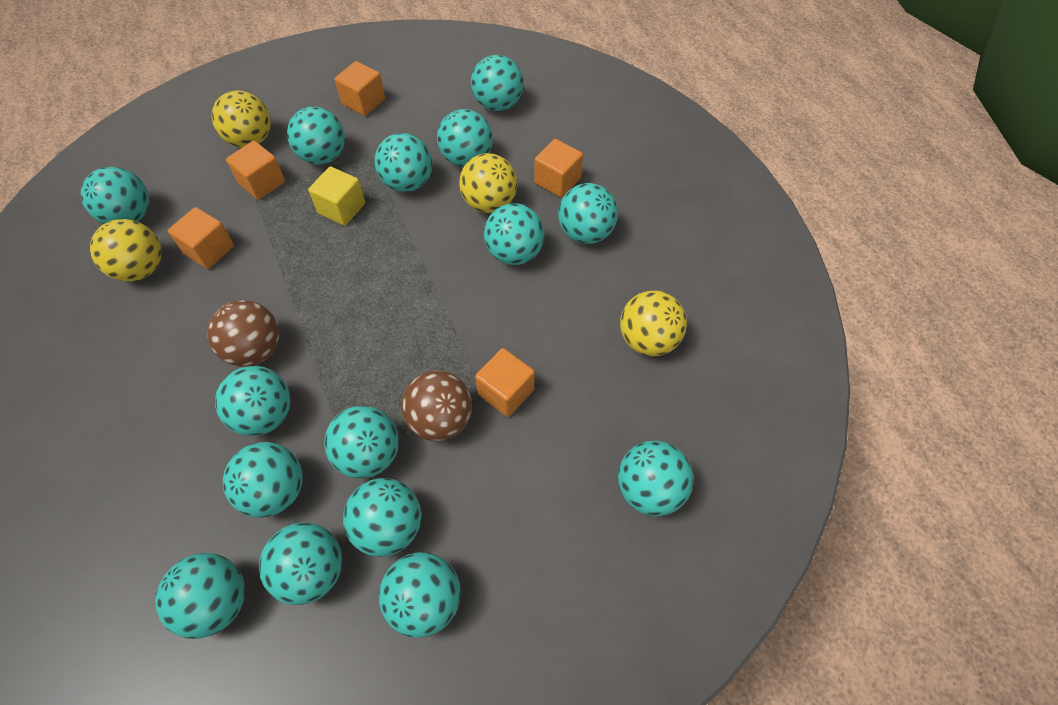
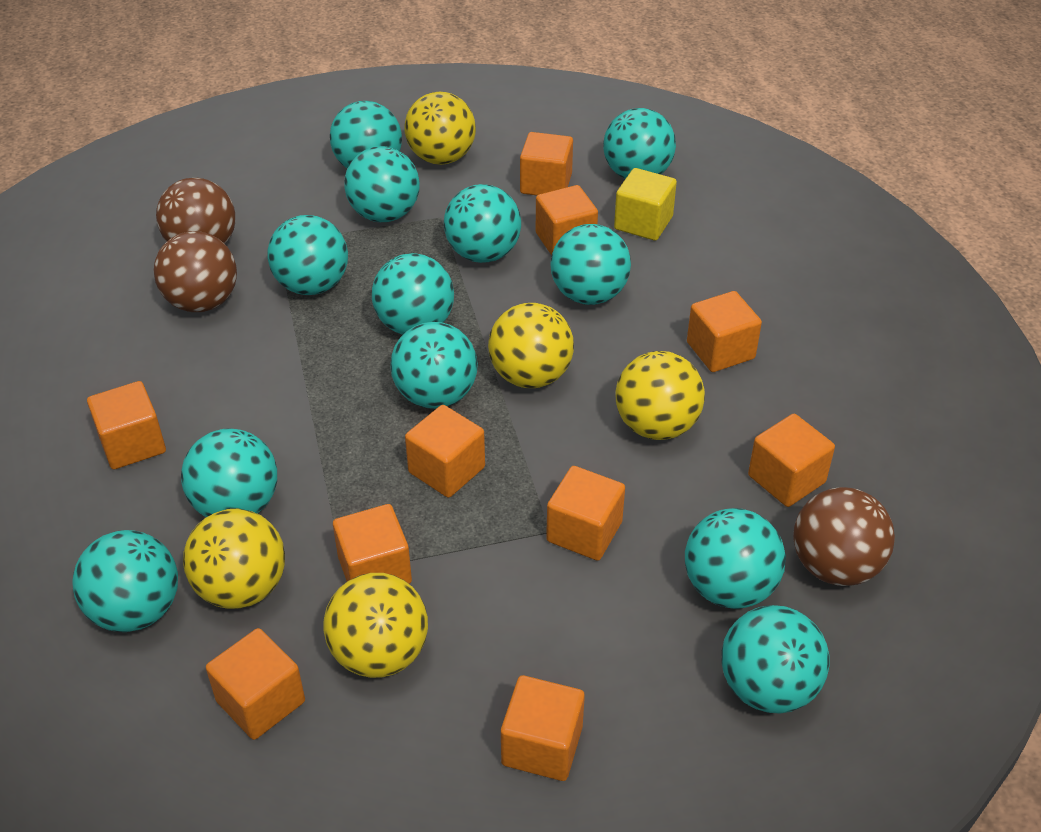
brown ball: 2 -> 3
orange cube: 5 -> 10
turquoise ball: 15 -> 12
yellow ball: 4 -> 5

